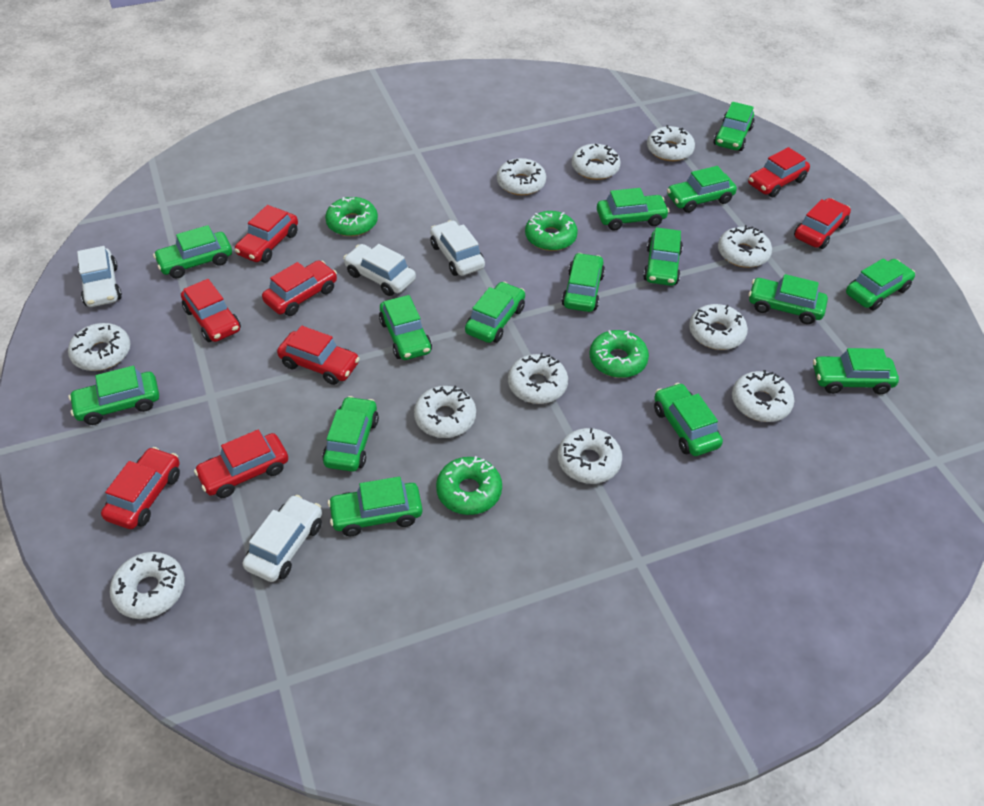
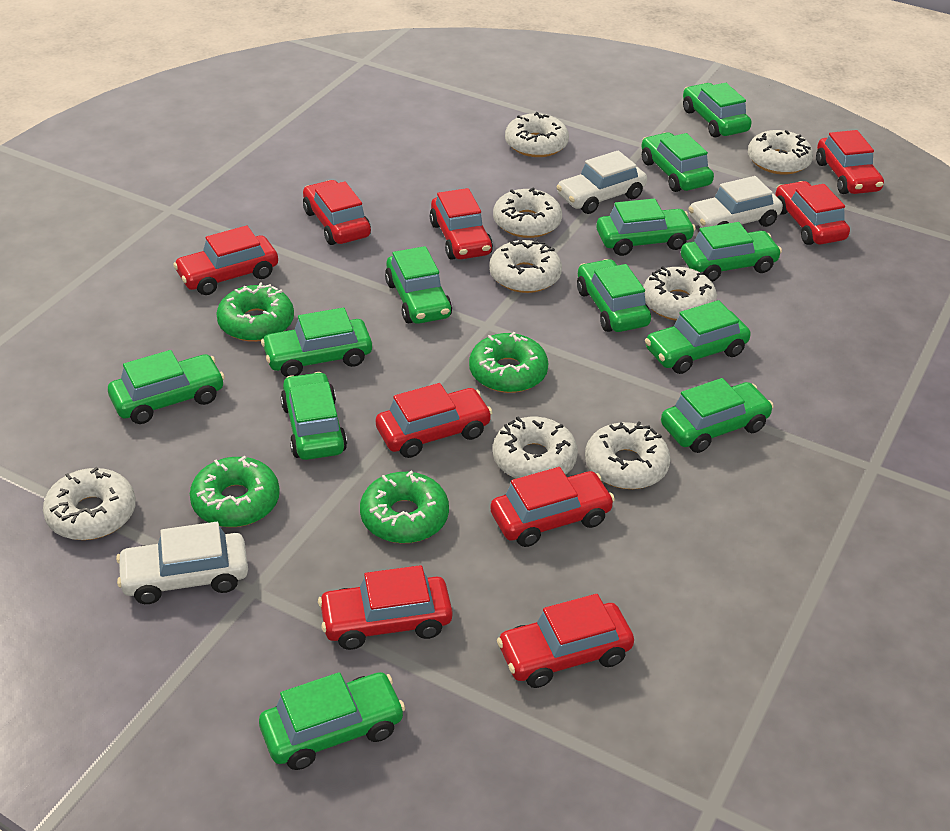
green car: 15 -> 12
red car: 8 -> 9
white car: 4 -> 3
white donut: 11 -> 8

